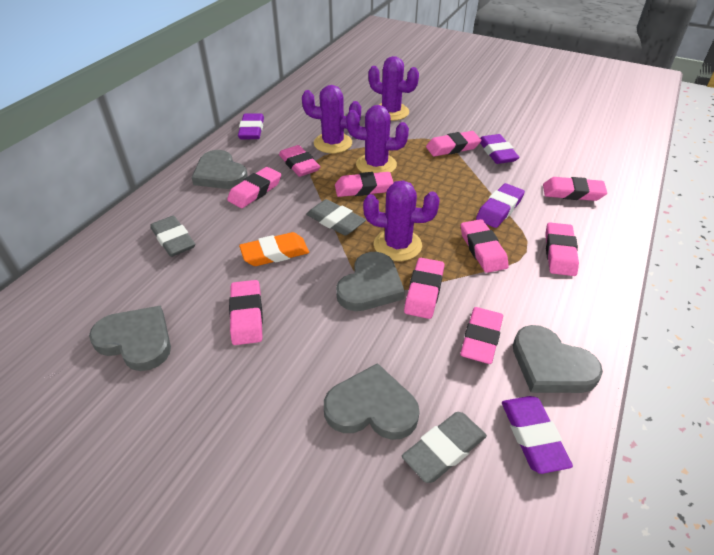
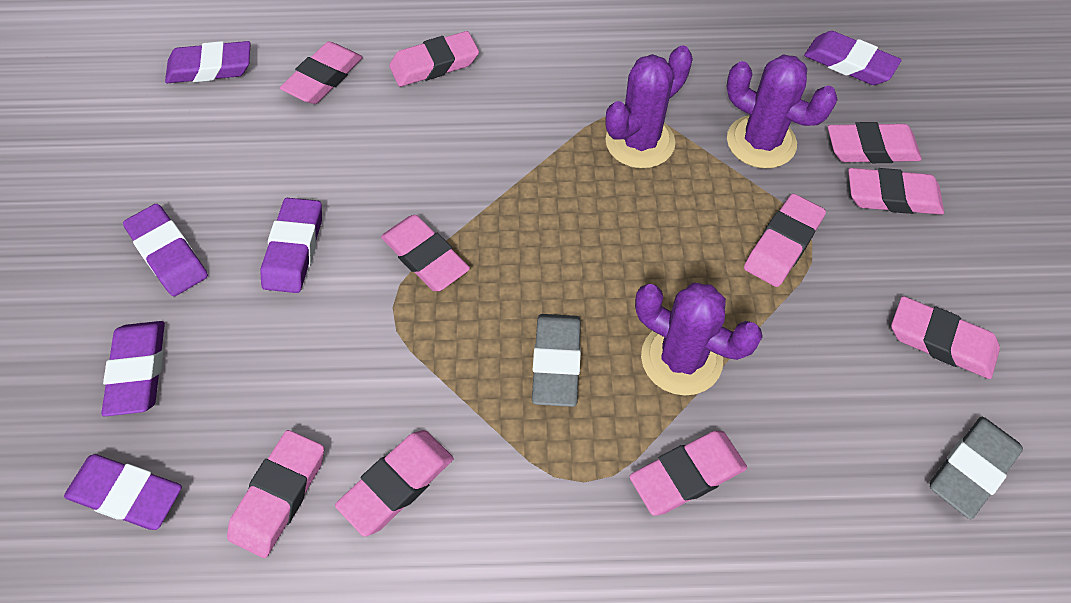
grey eraser: 3 -> 2
grey heart: 5 -> 0
orange eraser: 1 -> 0
purple cactus: 4 -> 3
purple eraser: 4 -> 6

